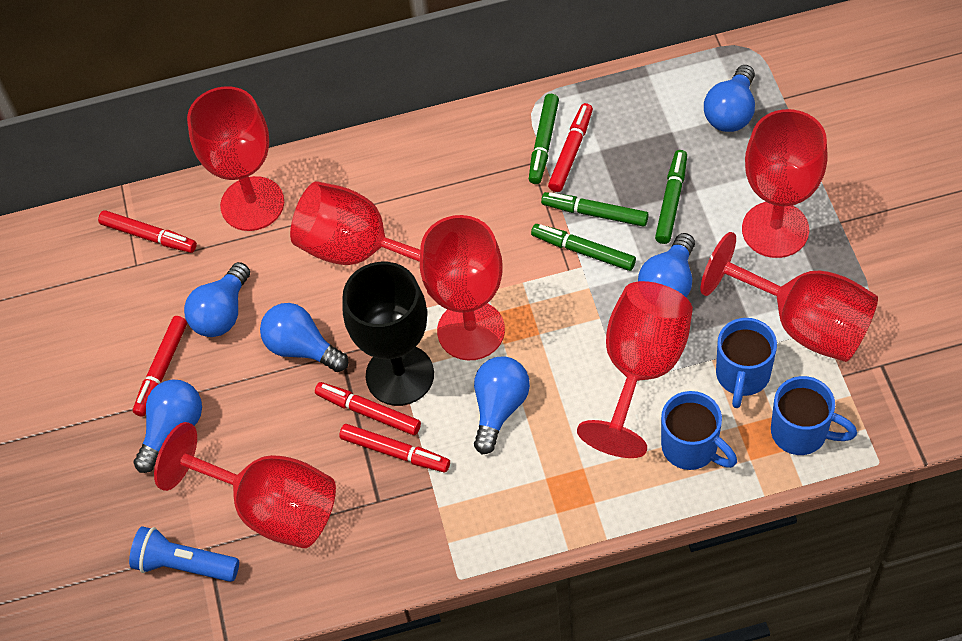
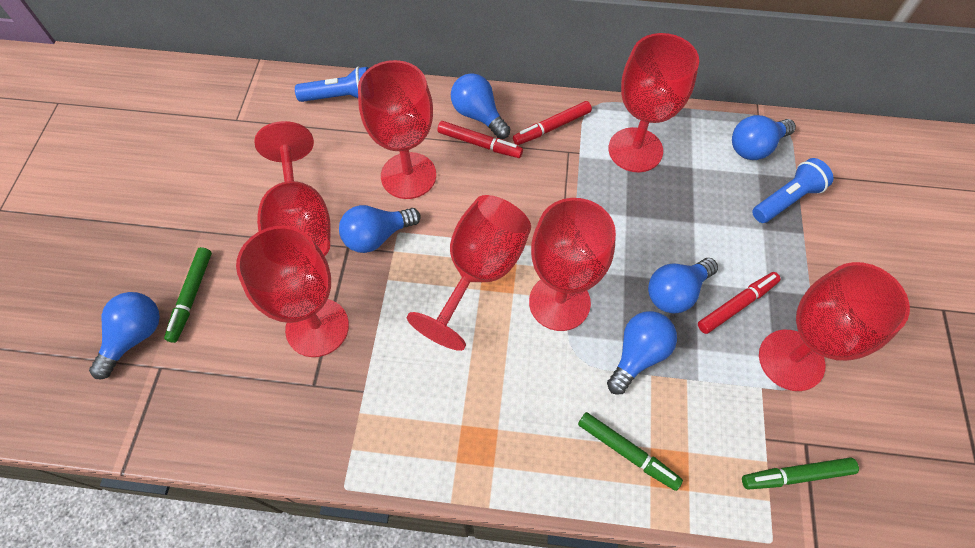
black goblet: 1 -> 0
blue flashlight: 1 -> 2
blue mug: 3 -> 0
green marker: 4 -> 3
red marker: 5 -> 3

